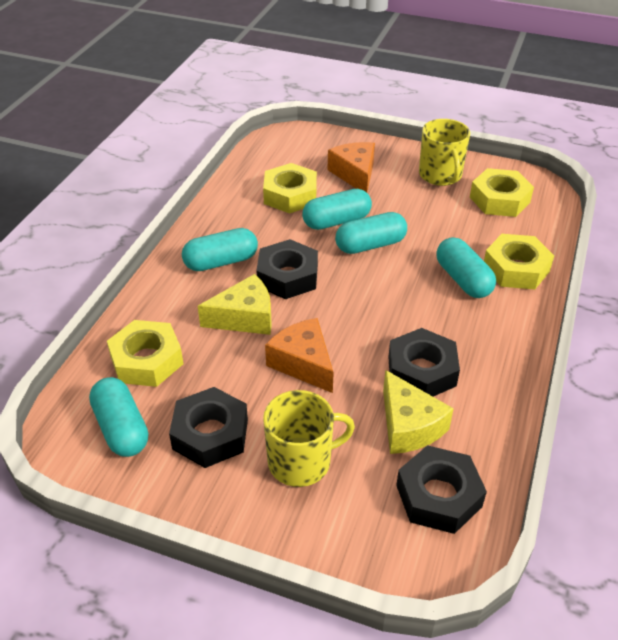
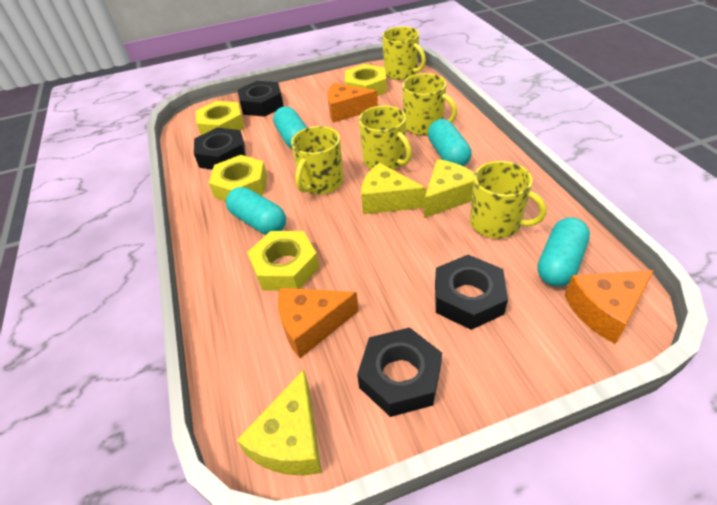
orange cheese: 2 -> 3
turquoise capsule: 5 -> 4
yellow cheese: 2 -> 3
yellow mug: 2 -> 5

